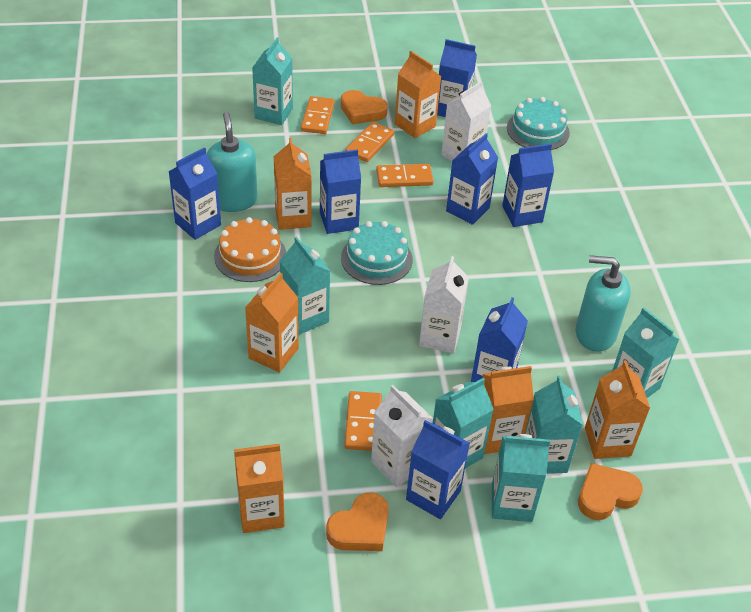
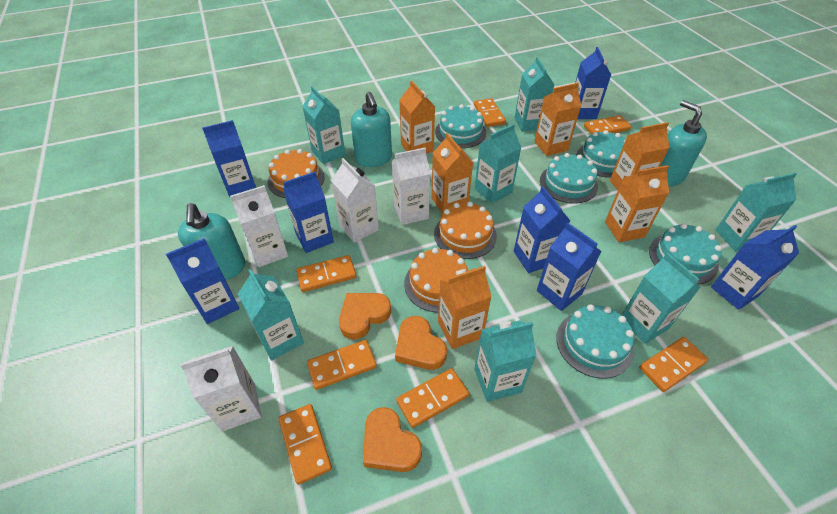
orange cake: 1 -> 3
orange domino: 4 -> 7
turquoise cake: 2 -> 5
turquoise carton: 6 -> 7
turquoise soap dispenser: 2 -> 3
white carton: 3 -> 4

